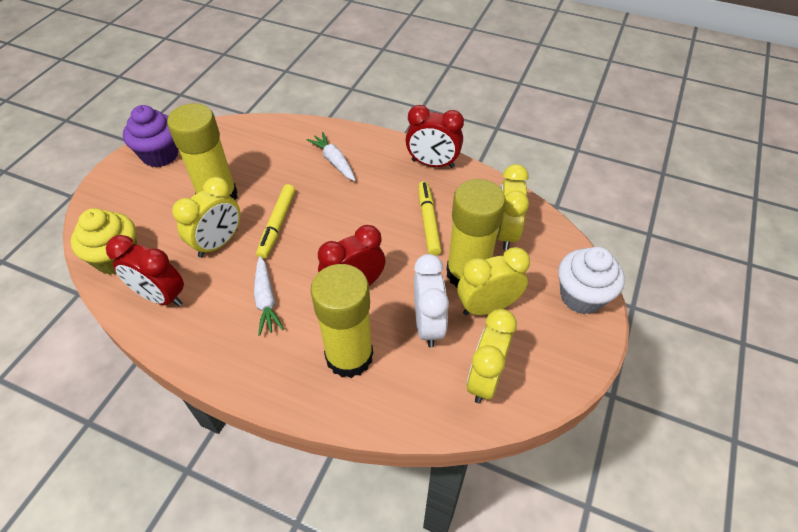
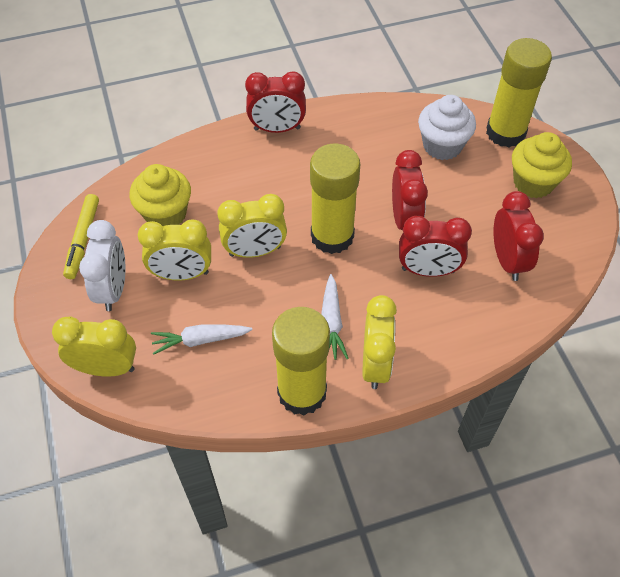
purple cupcake: 1 -> 0
red clock: 3 -> 4
yellow cupcake: 1 -> 2
yellow marker: 2 -> 1

